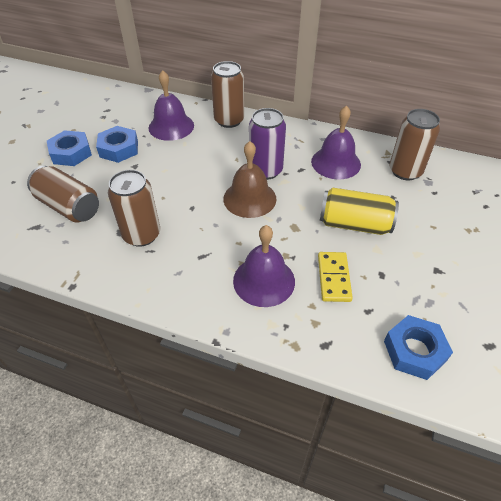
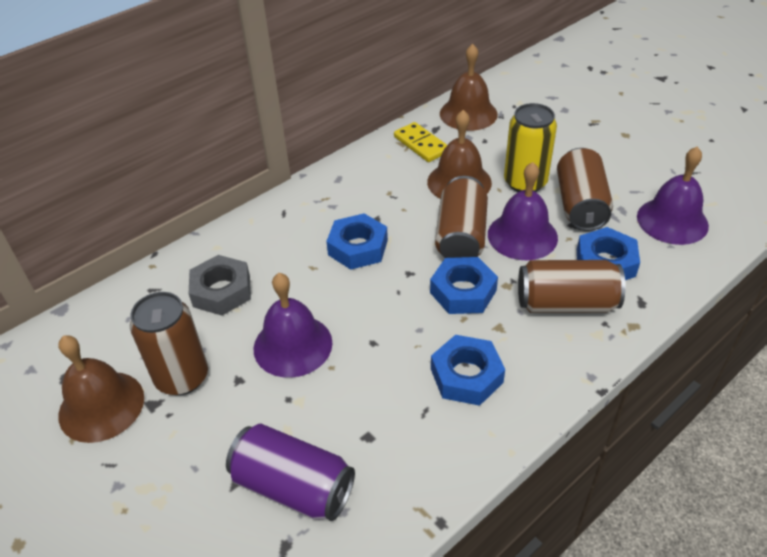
blue nut: 3 -> 4
brown bell: 1 -> 3
grey nut: 0 -> 1

